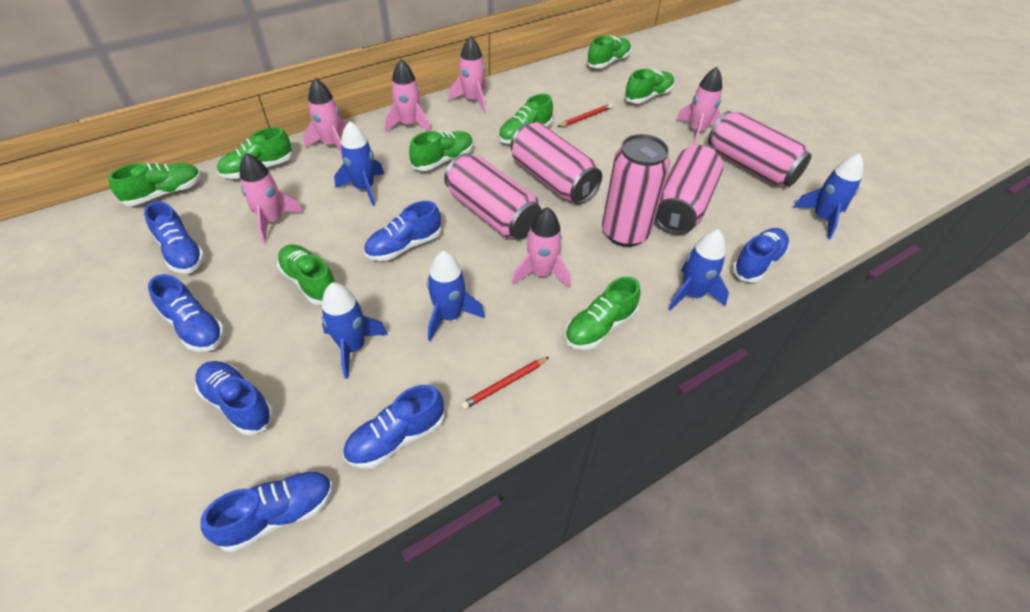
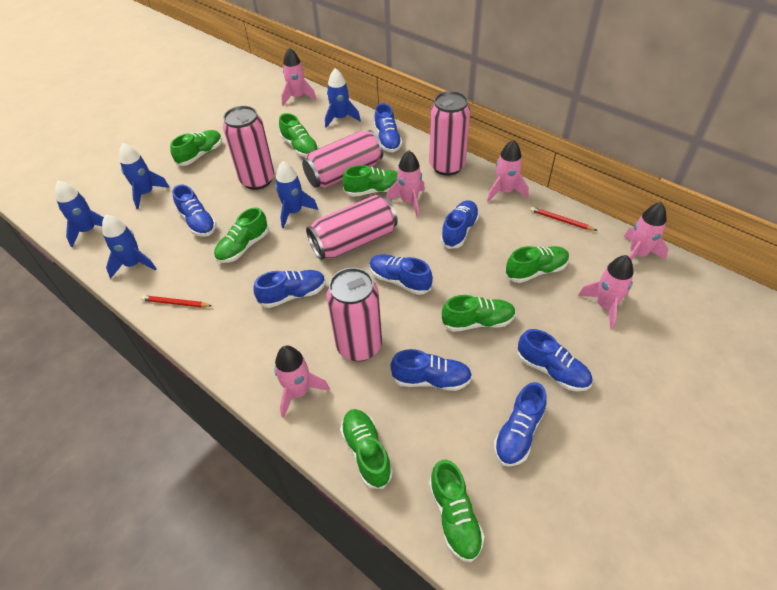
blue shoe: 7 -> 8

